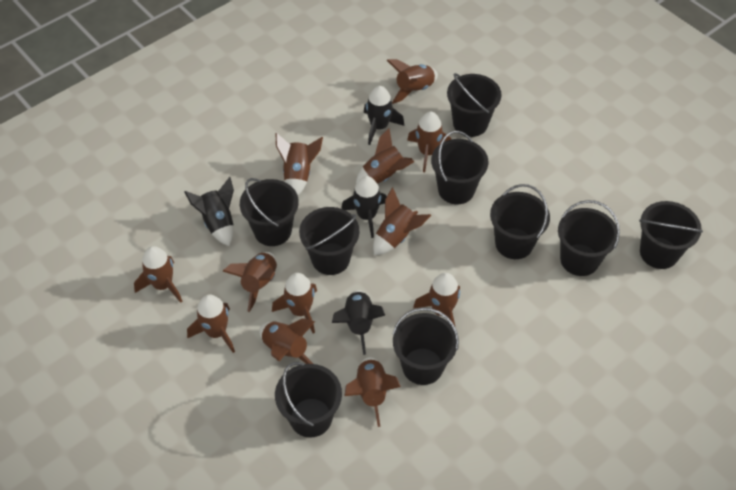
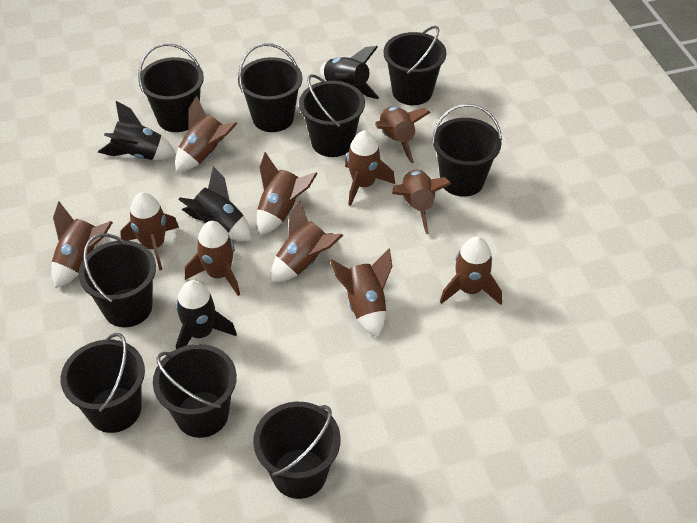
brown rocket: 12 -> 11

